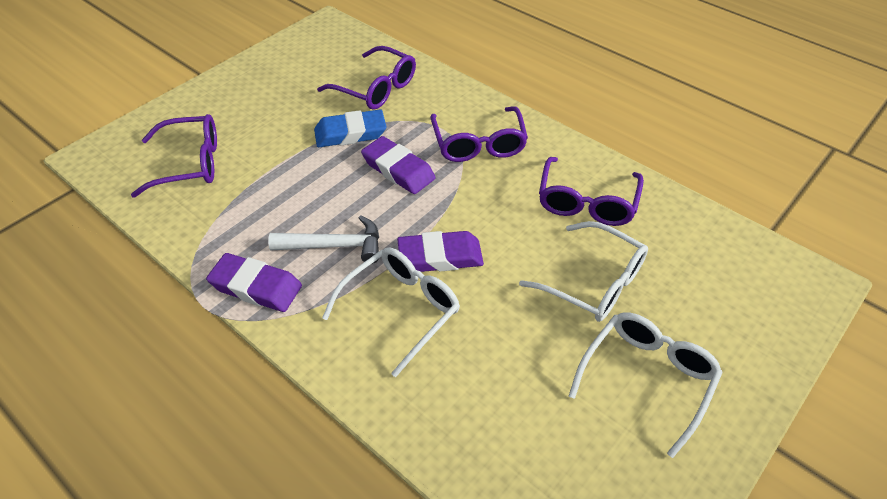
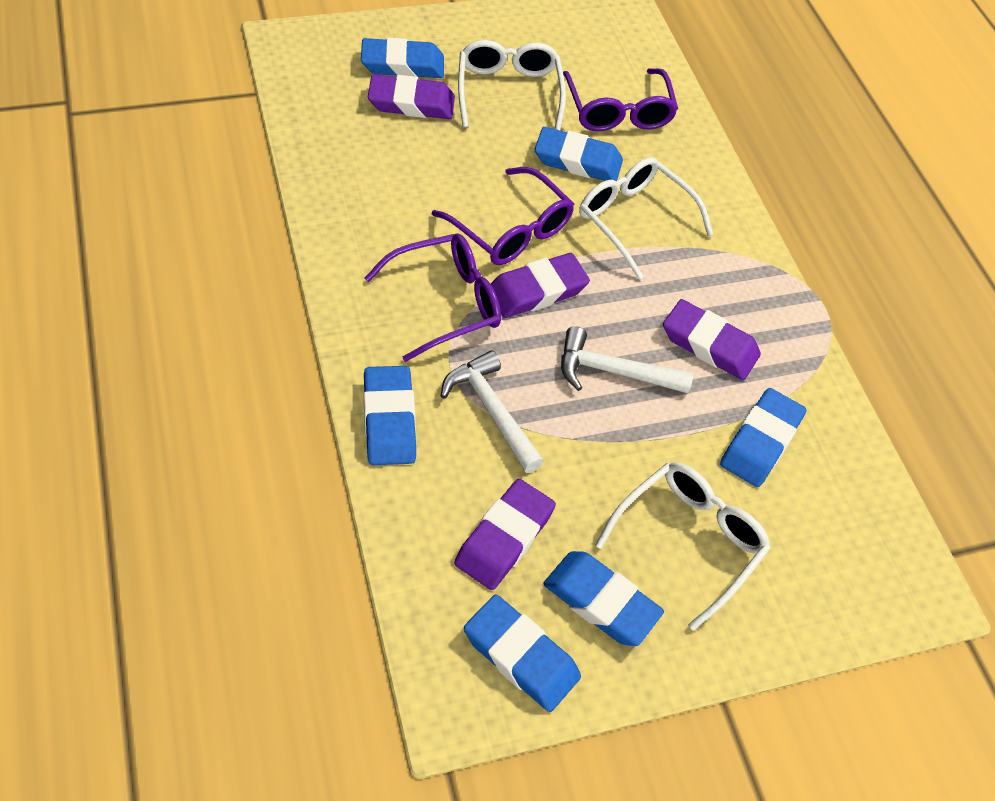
blue eraser: 1 -> 6
purple eraser: 3 -> 4
purple glasses: 4 -> 3
white hammer: 1 -> 2

